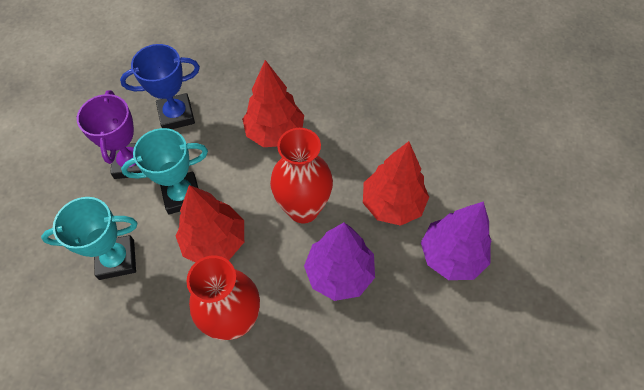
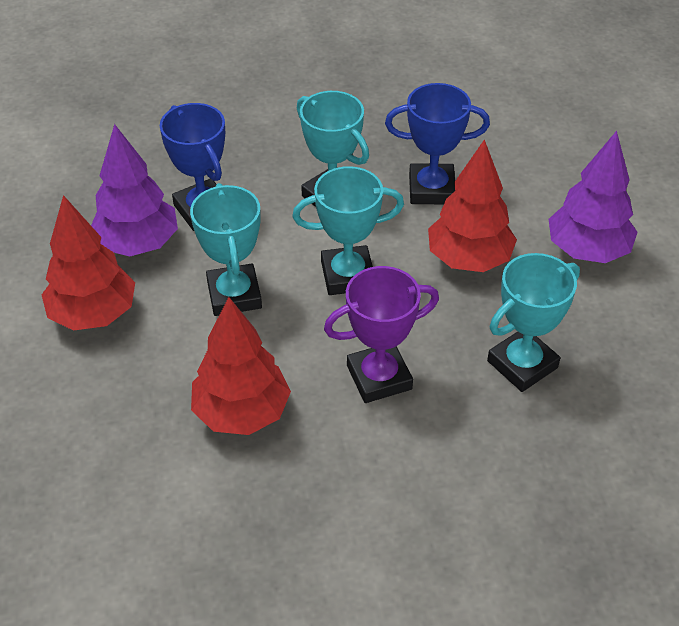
blue trophy: 1 -> 2
red vase: 2 -> 0
turquoise trophy: 2 -> 4

